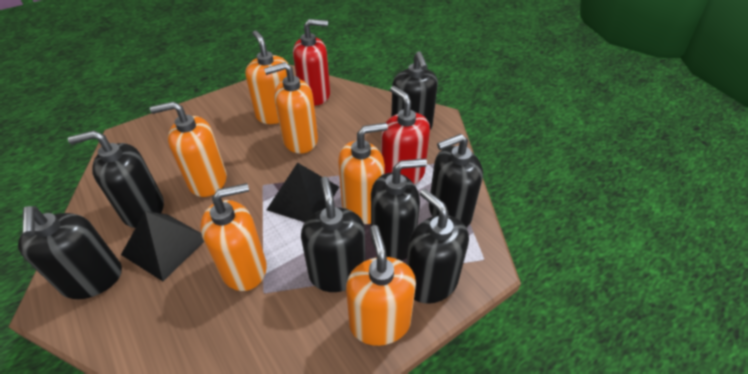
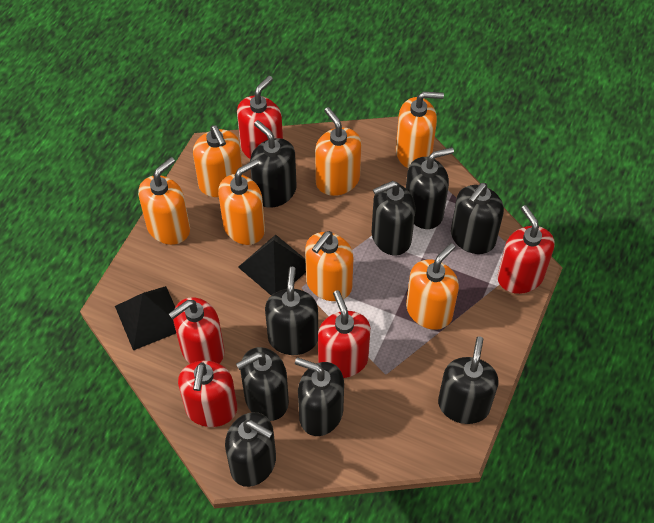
black soap dispenser: 7 -> 9
orange soap dispenser: 6 -> 7
red soap dispenser: 2 -> 5

